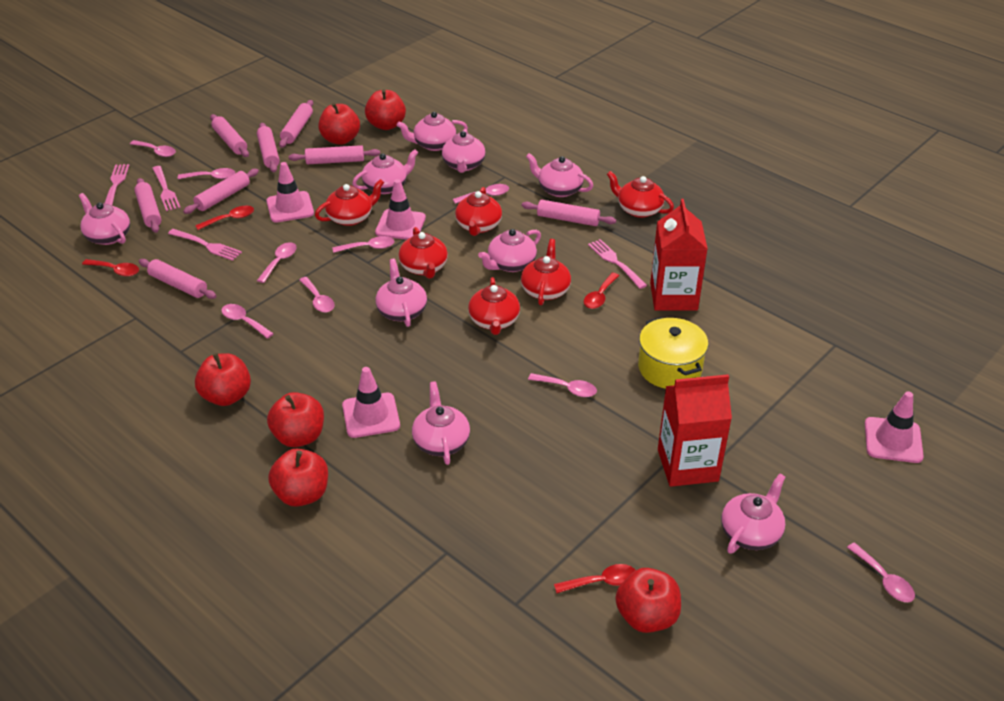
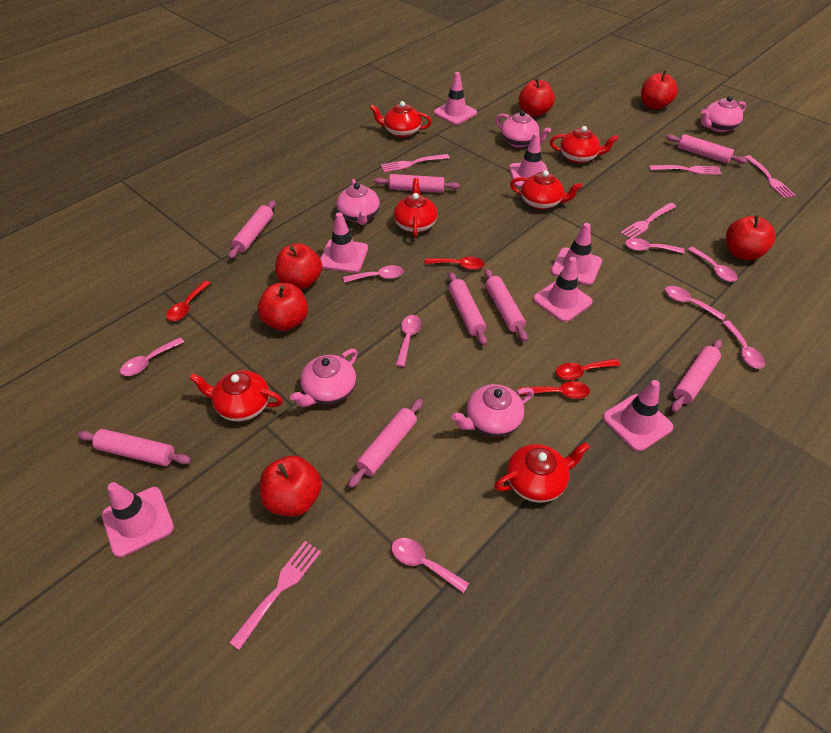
pink fork: 4 -> 5
pink spoon: 9 -> 8
pink teapot: 9 -> 5
pink traffic cone: 4 -> 7
red carton: 2 -> 0
yellow pot: 1 -> 0

